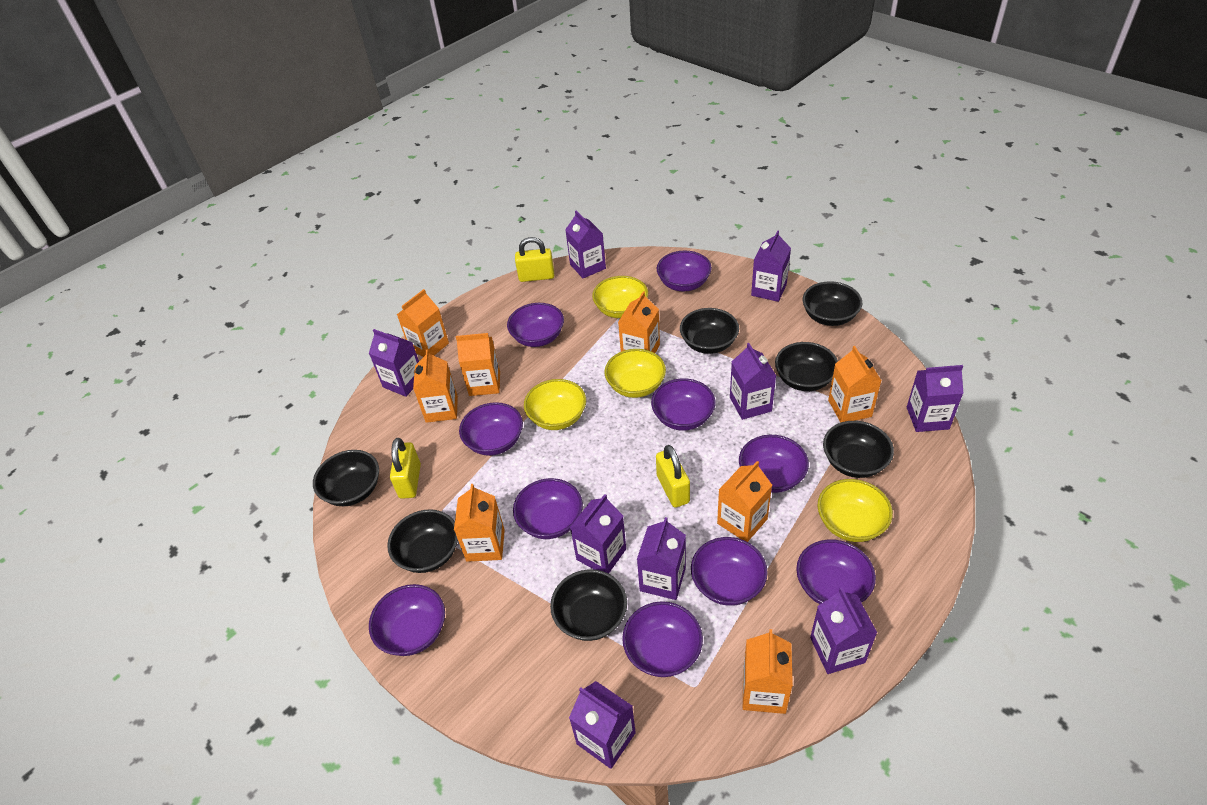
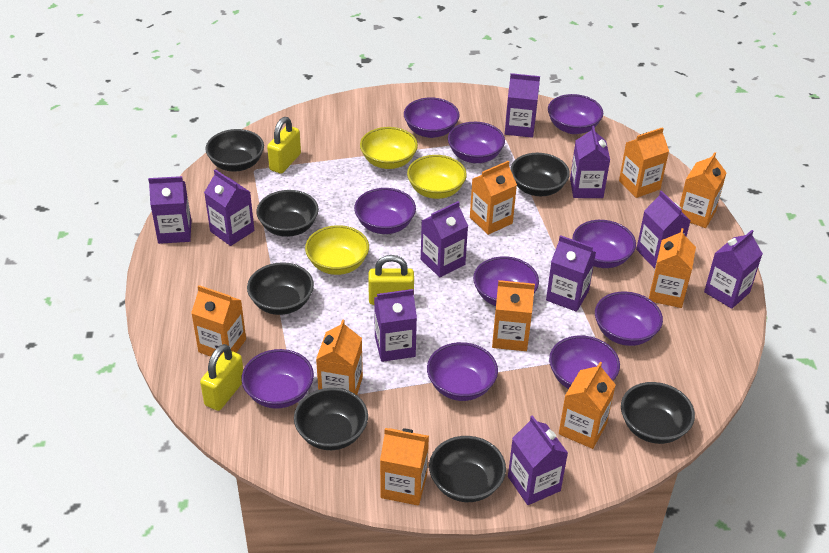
orange carton: 8 -> 9
purple carton: 9 -> 10
yellow bowl: 4 -> 3

